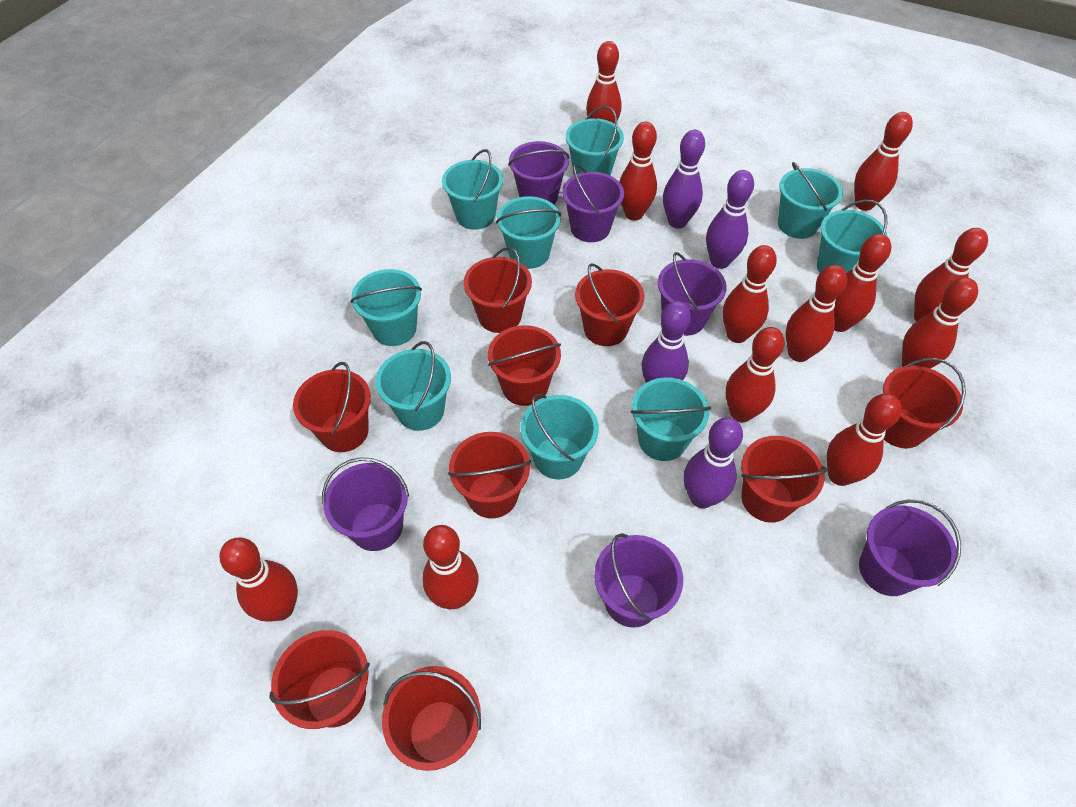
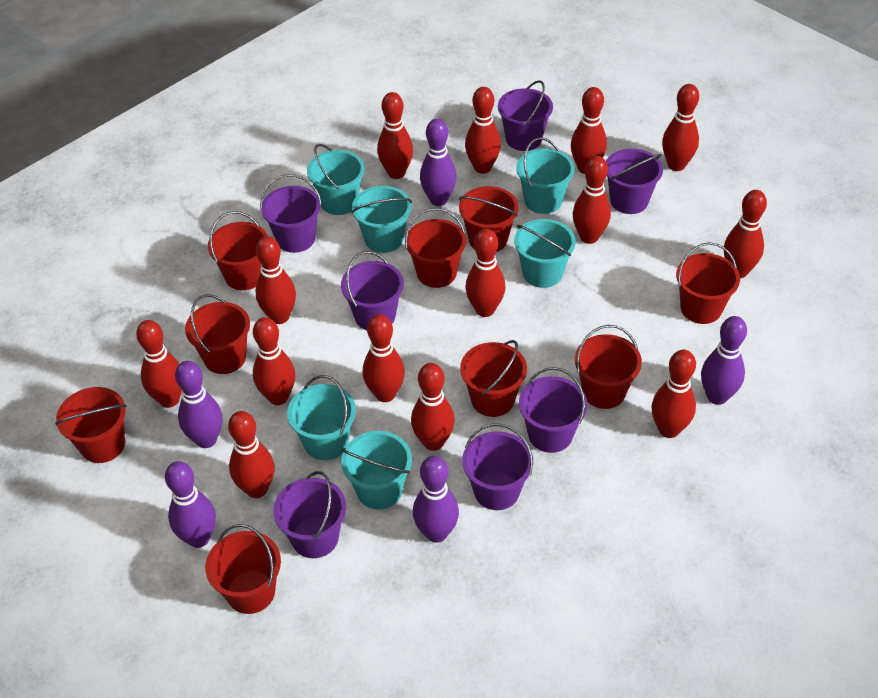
purple bowling pin: 4 -> 5
purple bucket: 6 -> 7
red bowling pin: 12 -> 14
turquoise bucket: 9 -> 6

